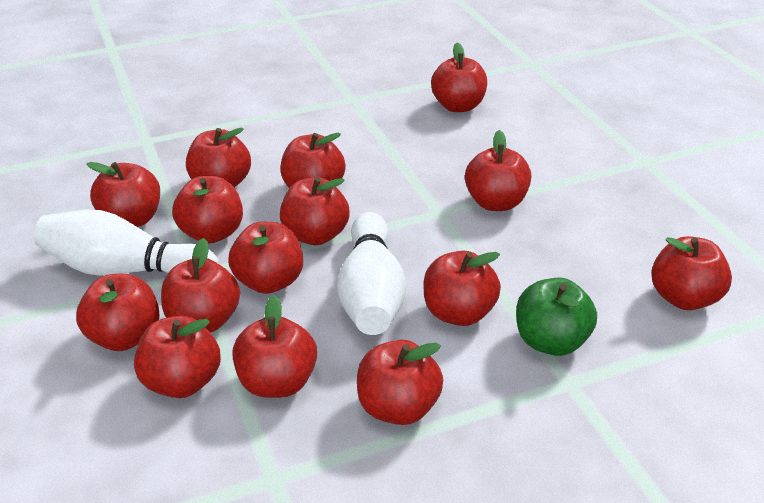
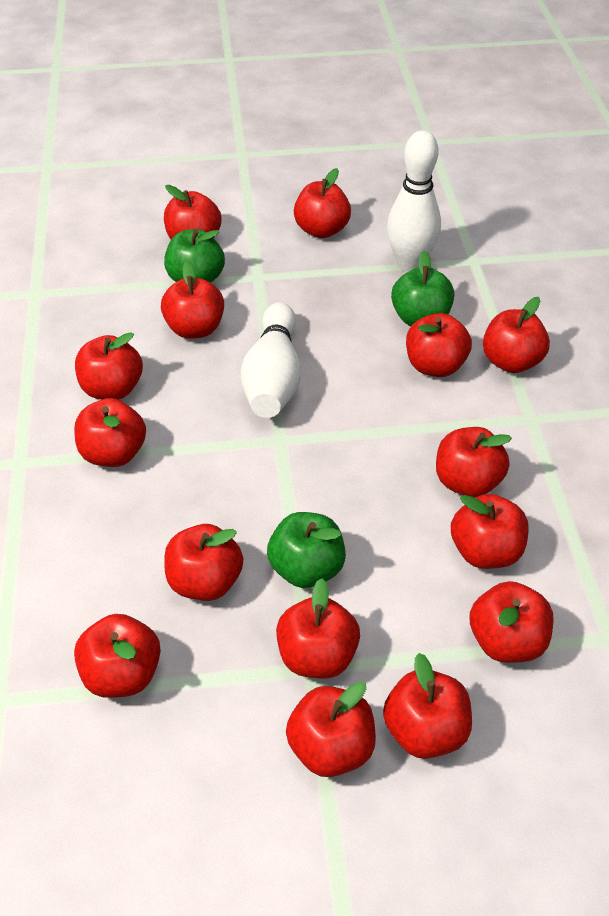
green apple: 1 -> 3

